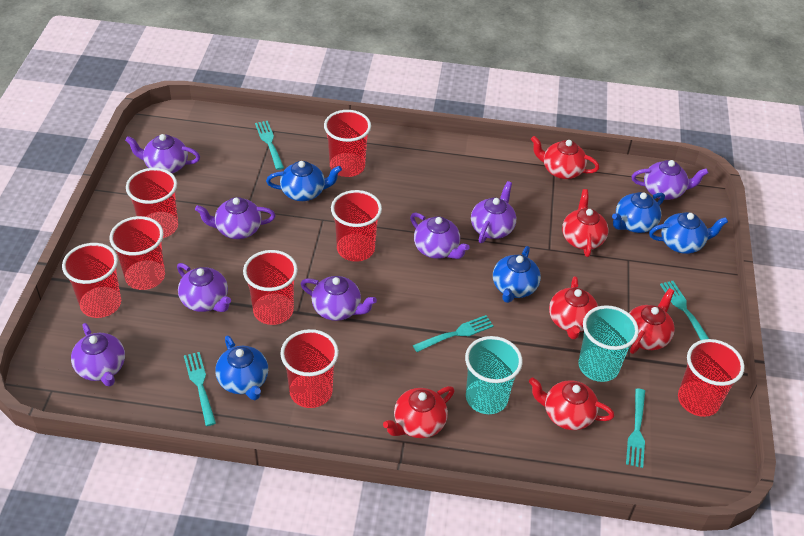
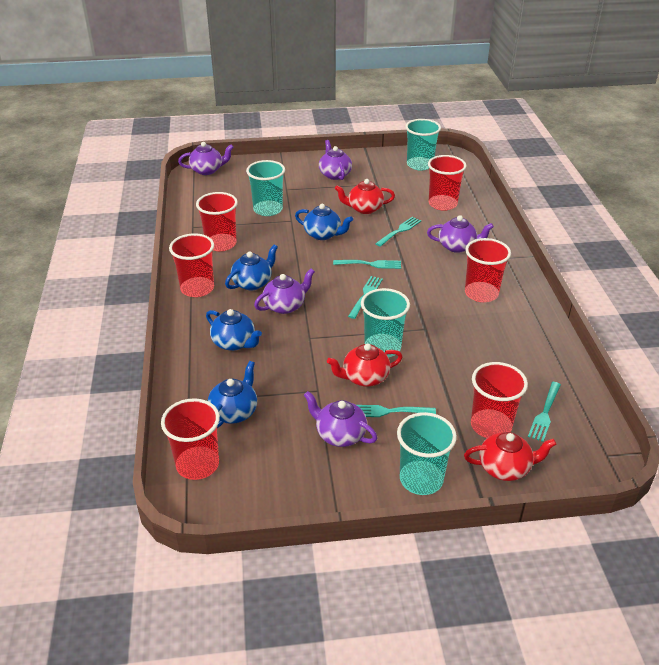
blue teapot: 5 -> 4
purple teapot: 8 -> 5
red cup: 8 -> 6
red teapot: 6 -> 3
turquoise cup: 2 -> 4

